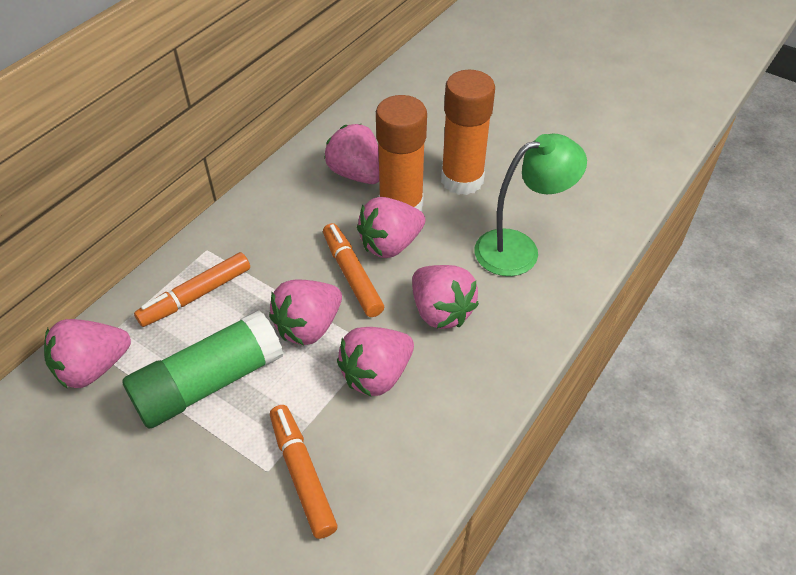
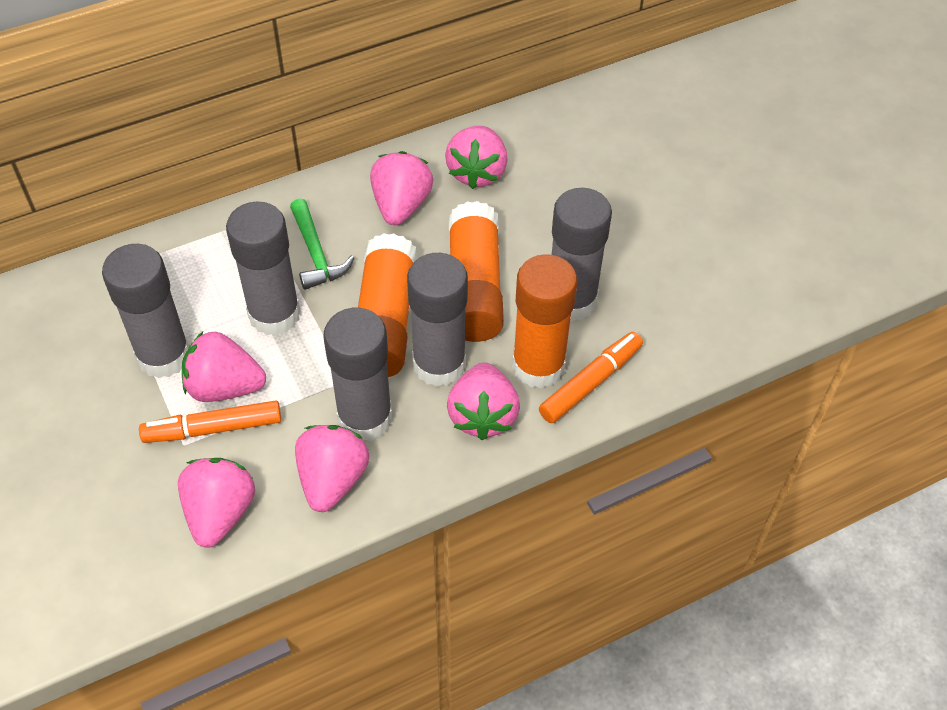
green glue stick: 1 -> 0
green hammer: 0 -> 1
green lamp: 1 -> 0
grey glue stick: 0 -> 5
orange glue stick: 2 -> 3
orange marker: 3 -> 2

